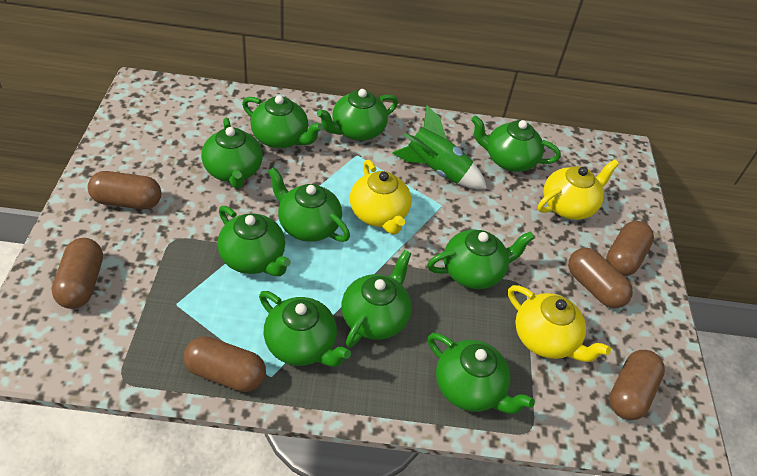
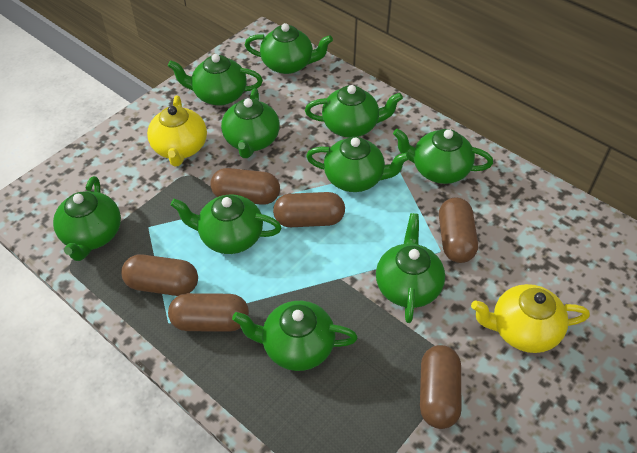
green rocket: 1 -> 0
yellow teapot: 3 -> 2

